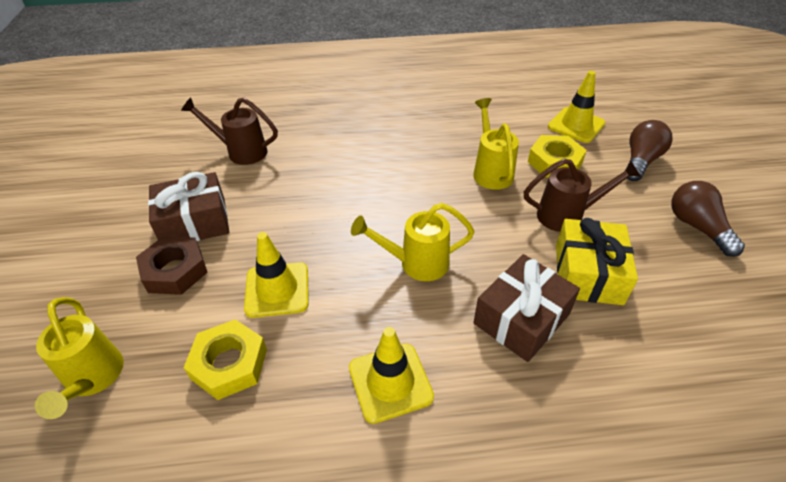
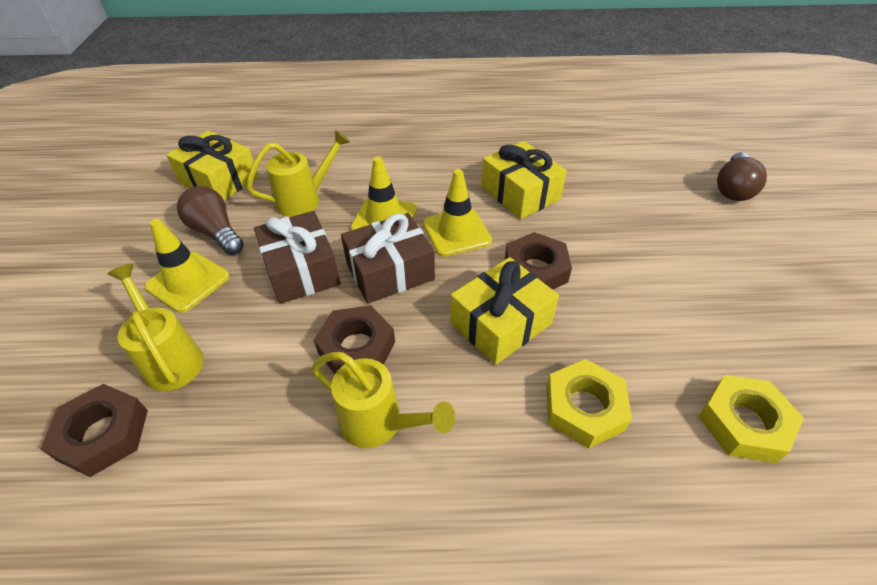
brown nut: 1 -> 3
brown watering can: 2 -> 0
yellow gift: 1 -> 3

